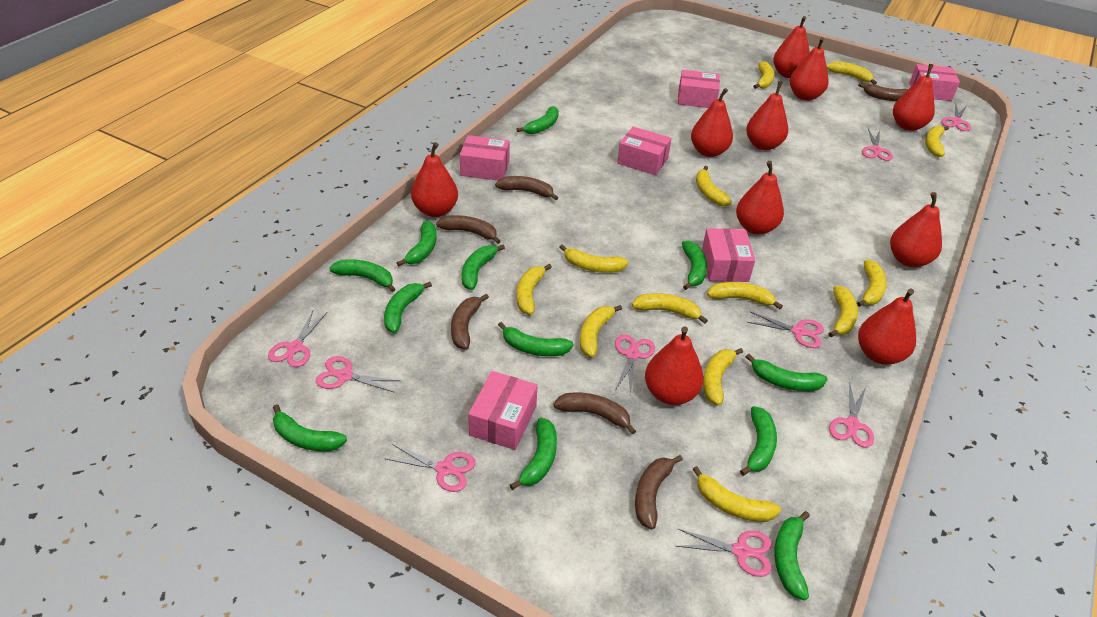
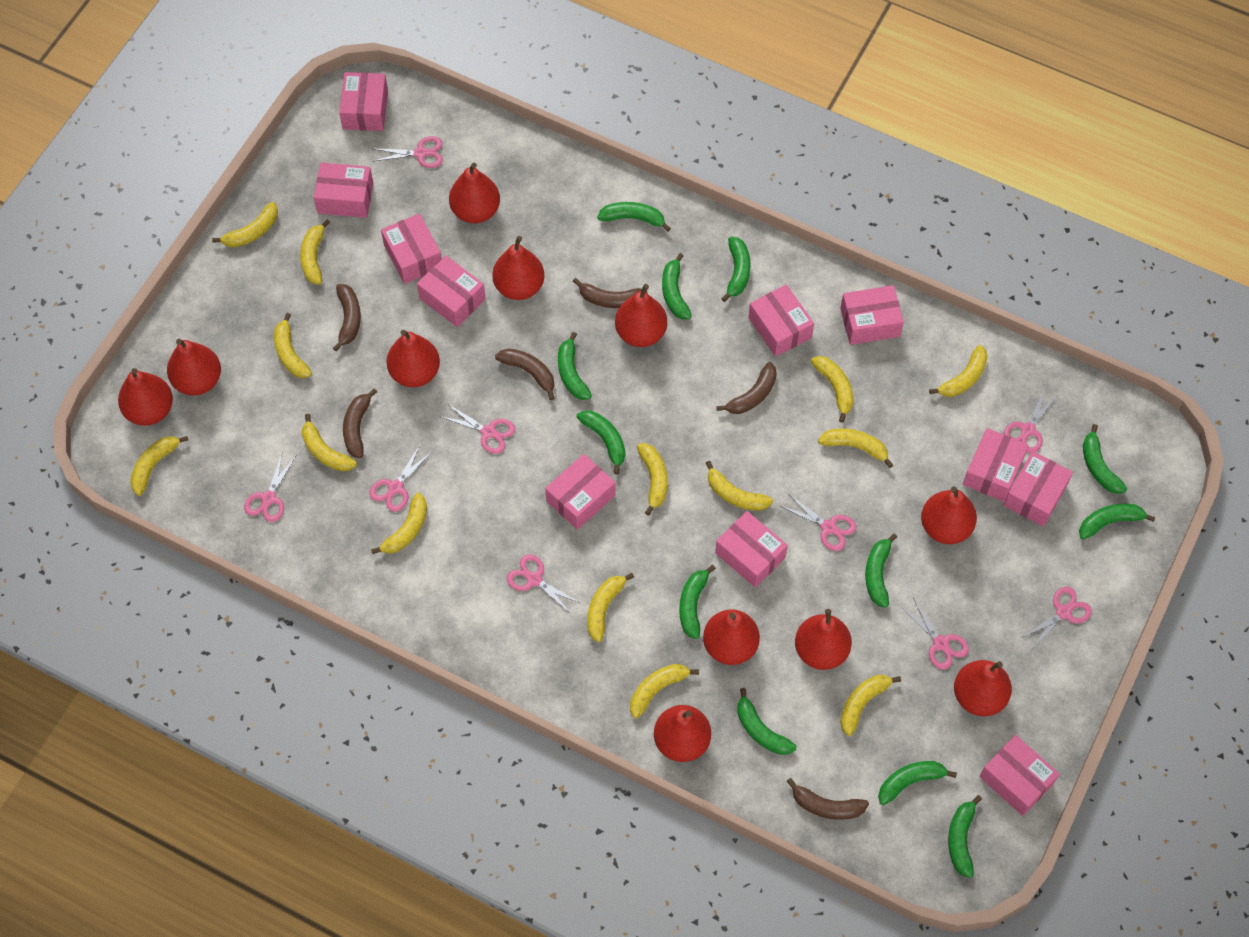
pink box: 6 -> 11
red pear: 10 -> 11
yellow banana: 13 -> 14

